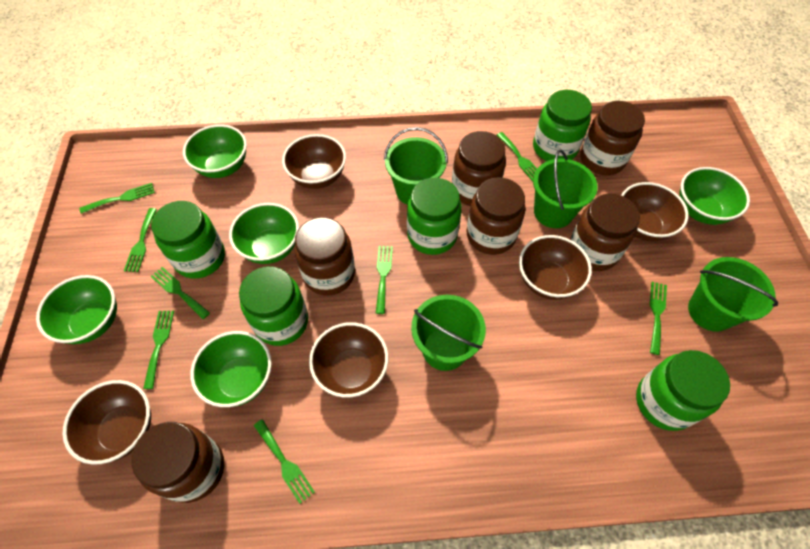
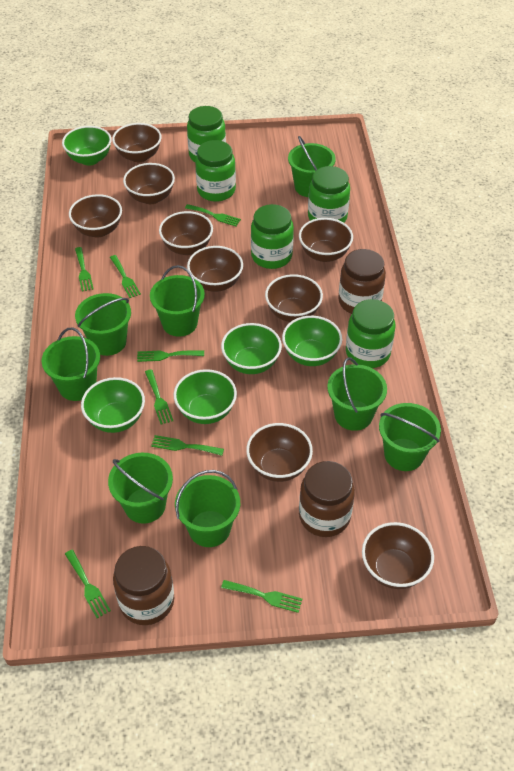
brown bowl: 5 -> 9
brown jar: 6 -> 3
green bucket: 4 -> 8

